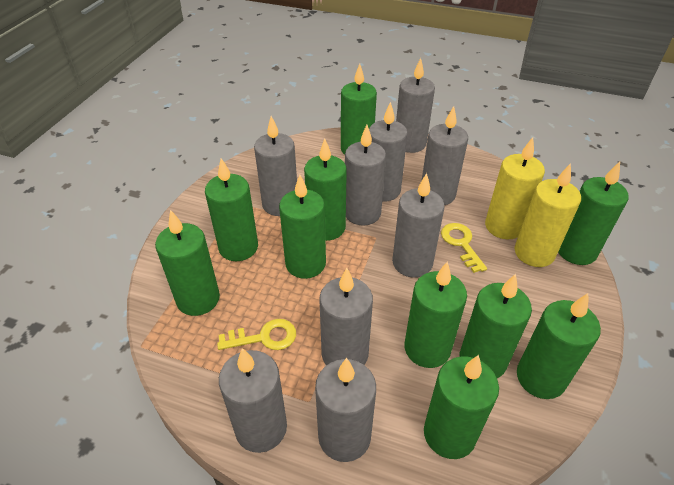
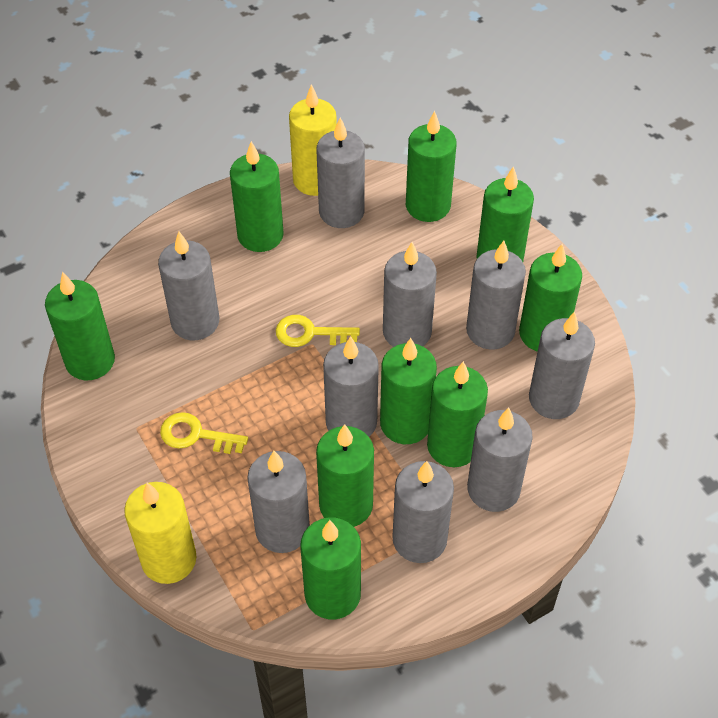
green candle: 10 -> 9

